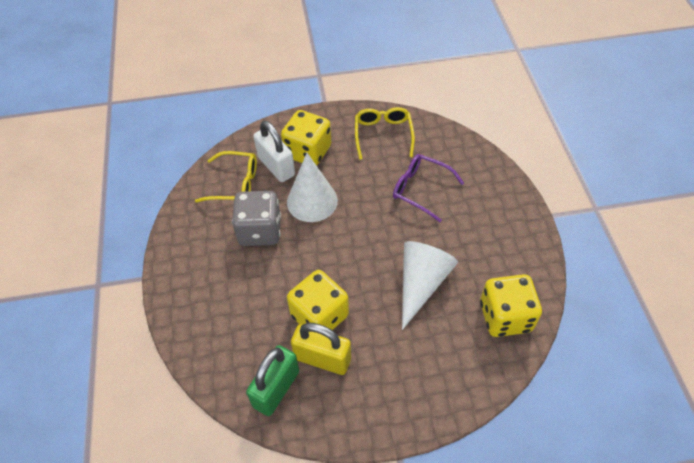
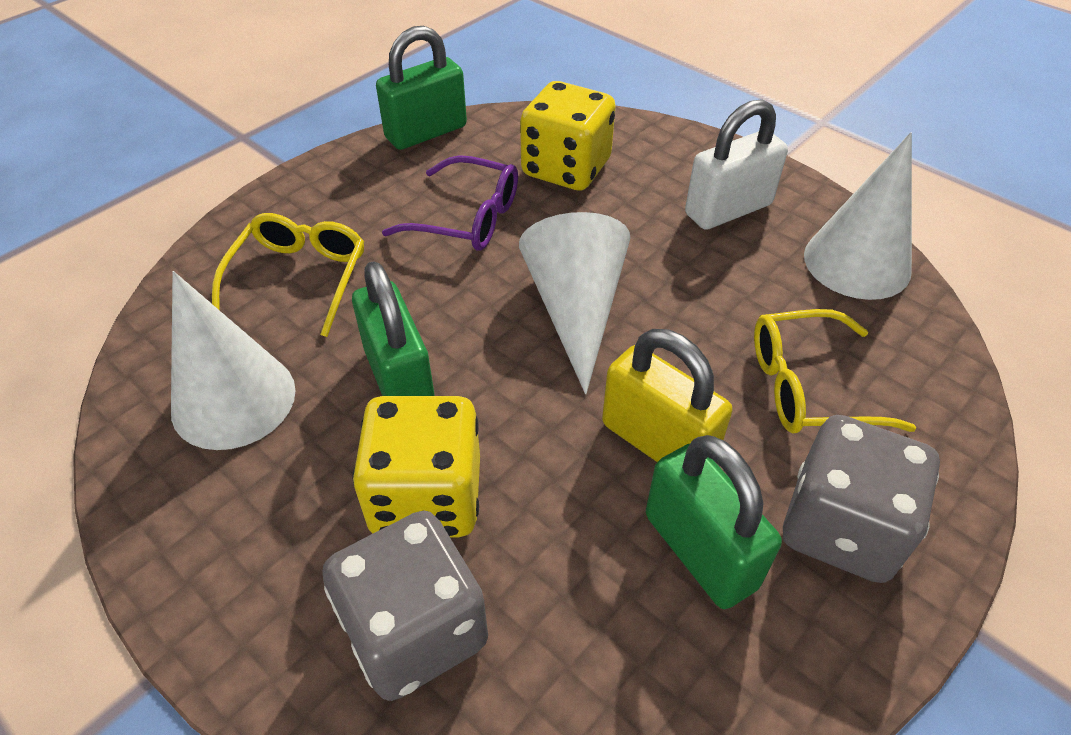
green padlock: 1 -> 3
grey dice: 1 -> 2
white cone: 2 -> 3
yellow dice: 3 -> 2

